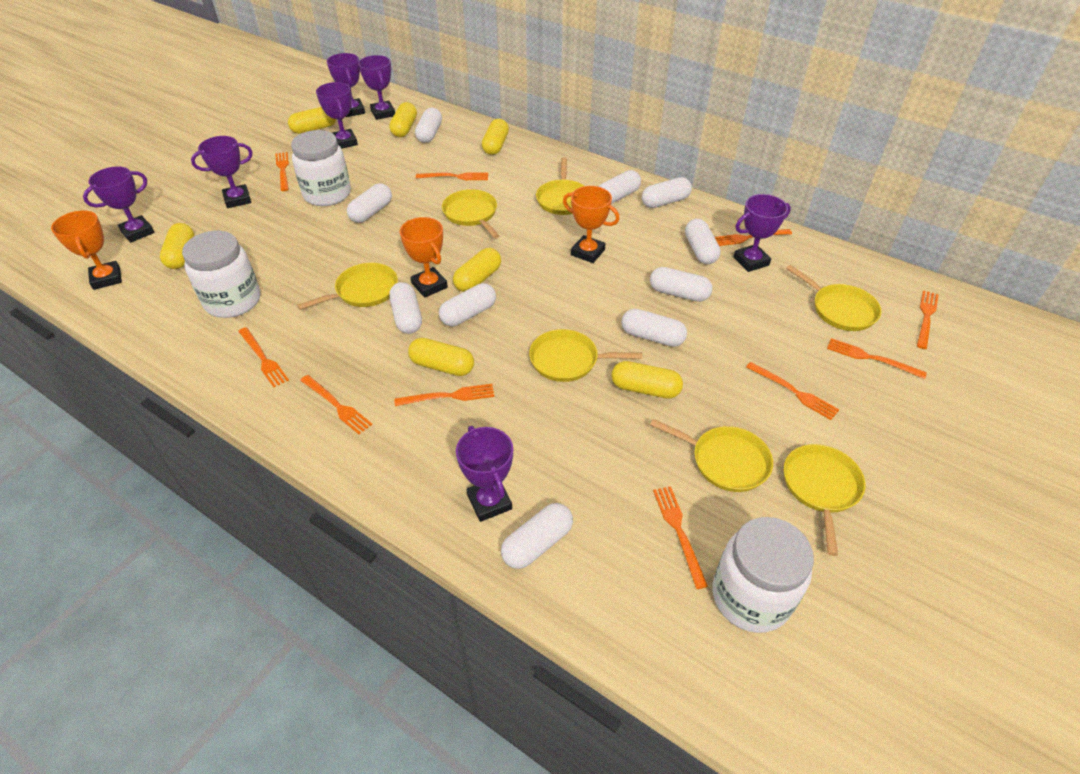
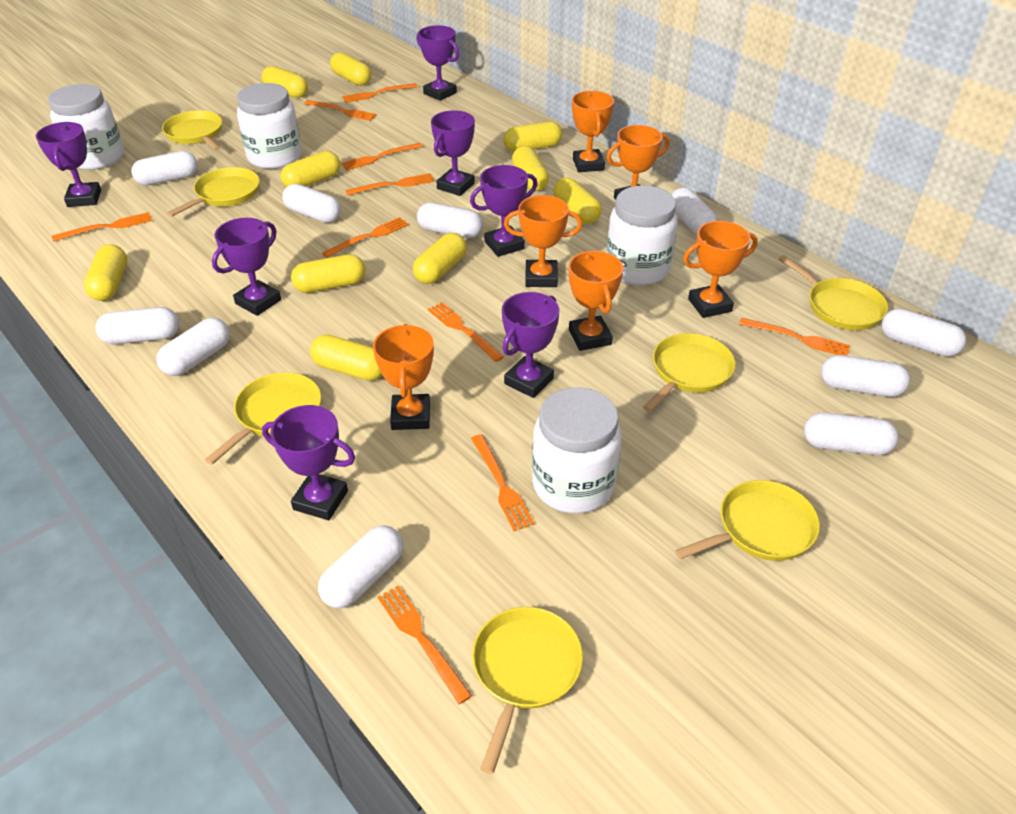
orange trophy: 3 -> 6
white jar: 3 -> 4
yellow capsule: 7 -> 10

